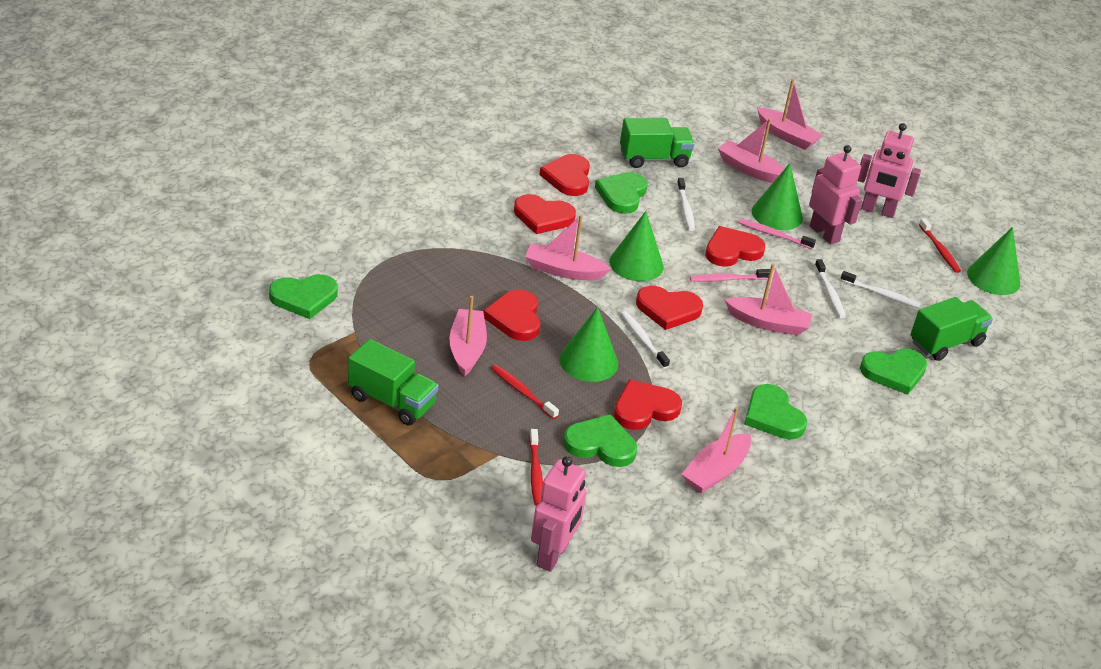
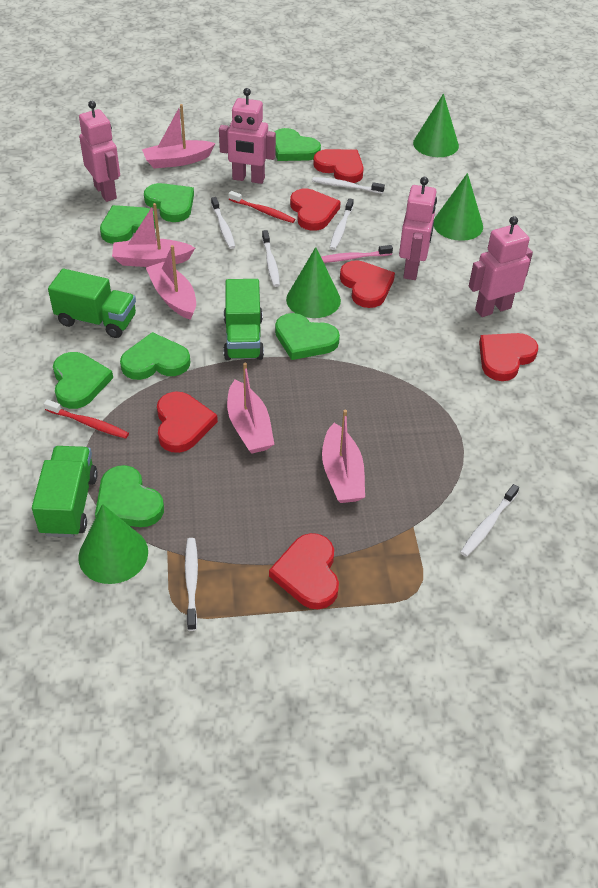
green heart: 5 -> 7
pink boat: 6 -> 5
pink robot: 3 -> 4
pink toothbrush: 2 -> 1
red toothbrush: 3 -> 2
white toothbrush: 4 -> 6

